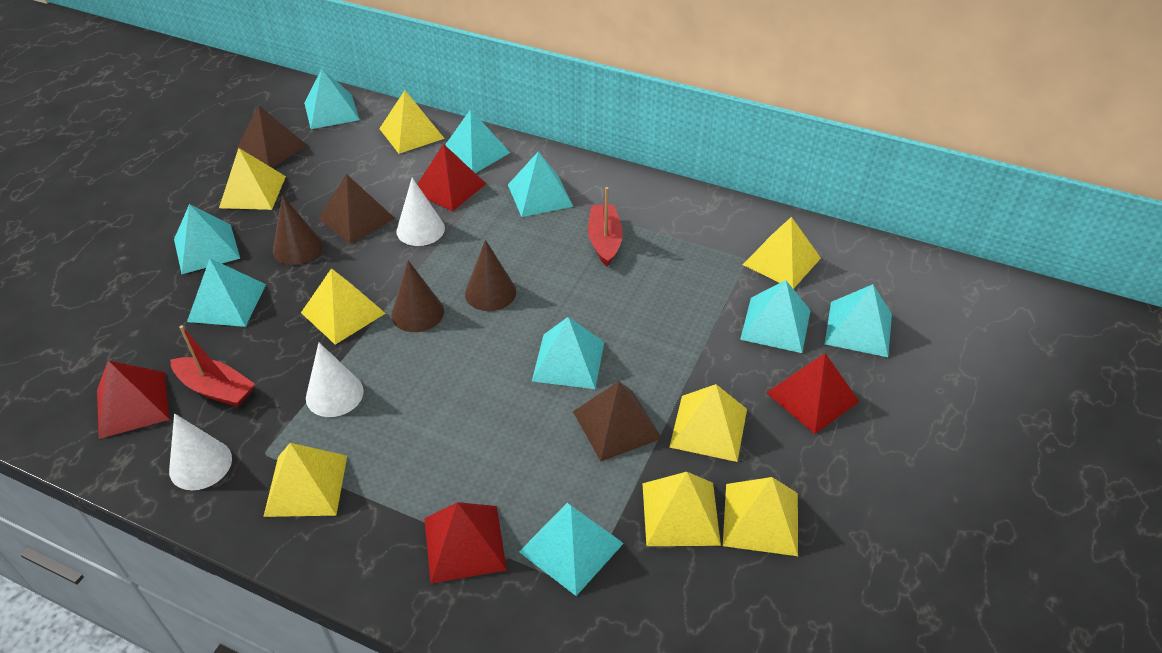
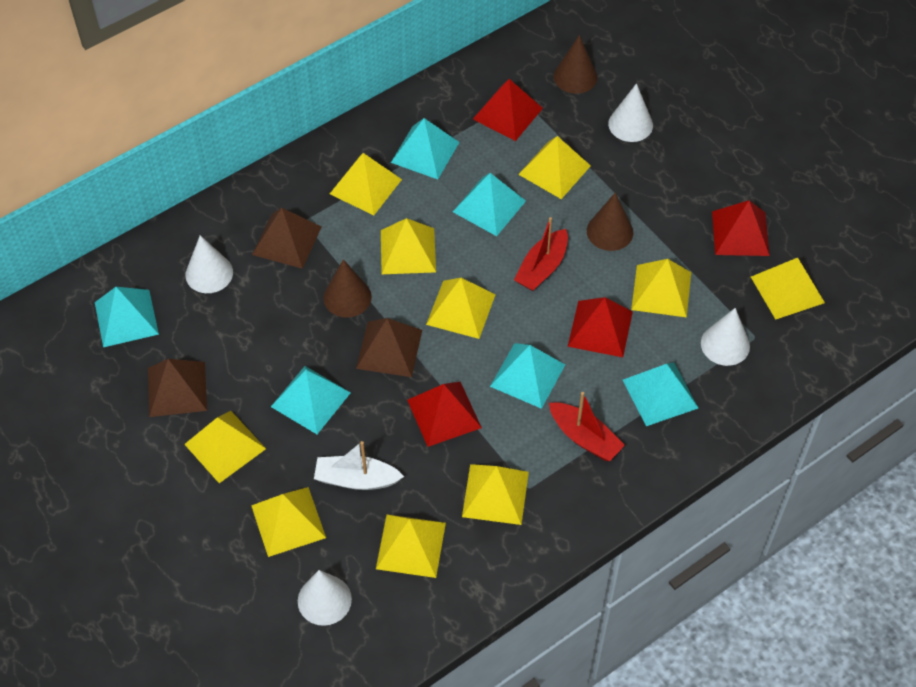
turquoise pyramid: 9 -> 6
white boat: 0 -> 1
white cone: 3 -> 4
yellow pyramid: 8 -> 10

